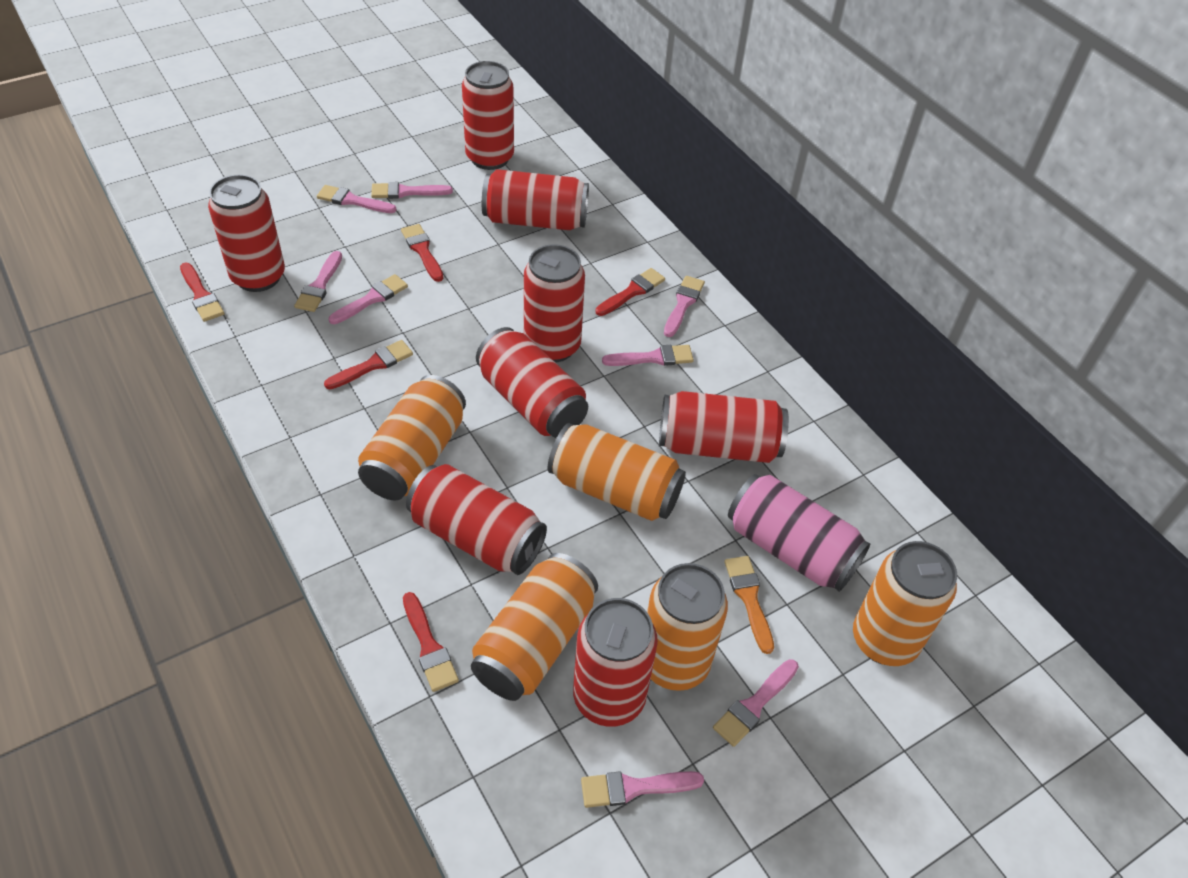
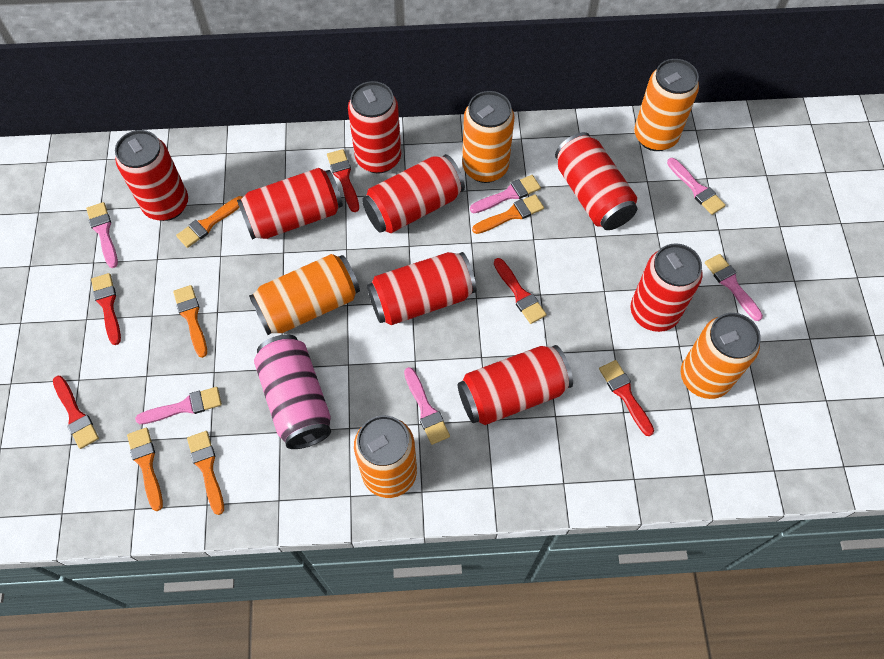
orange brush: 1 -> 5
pink brush: 8 -> 6

